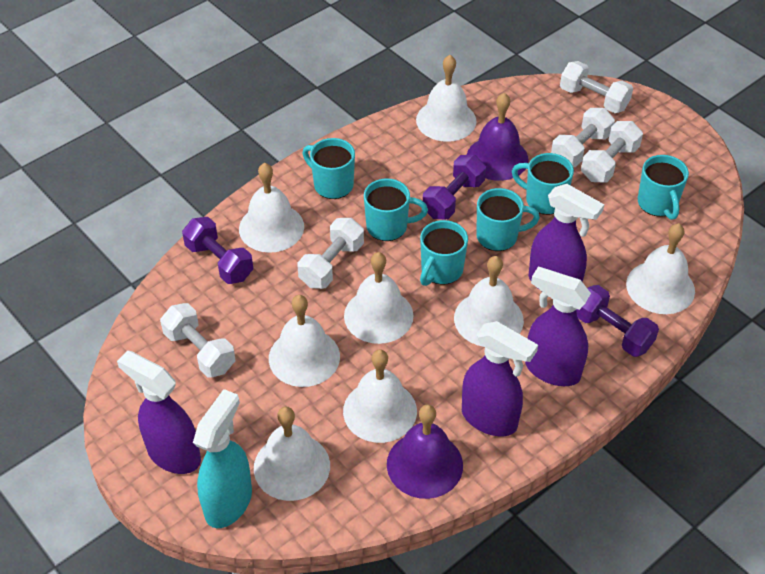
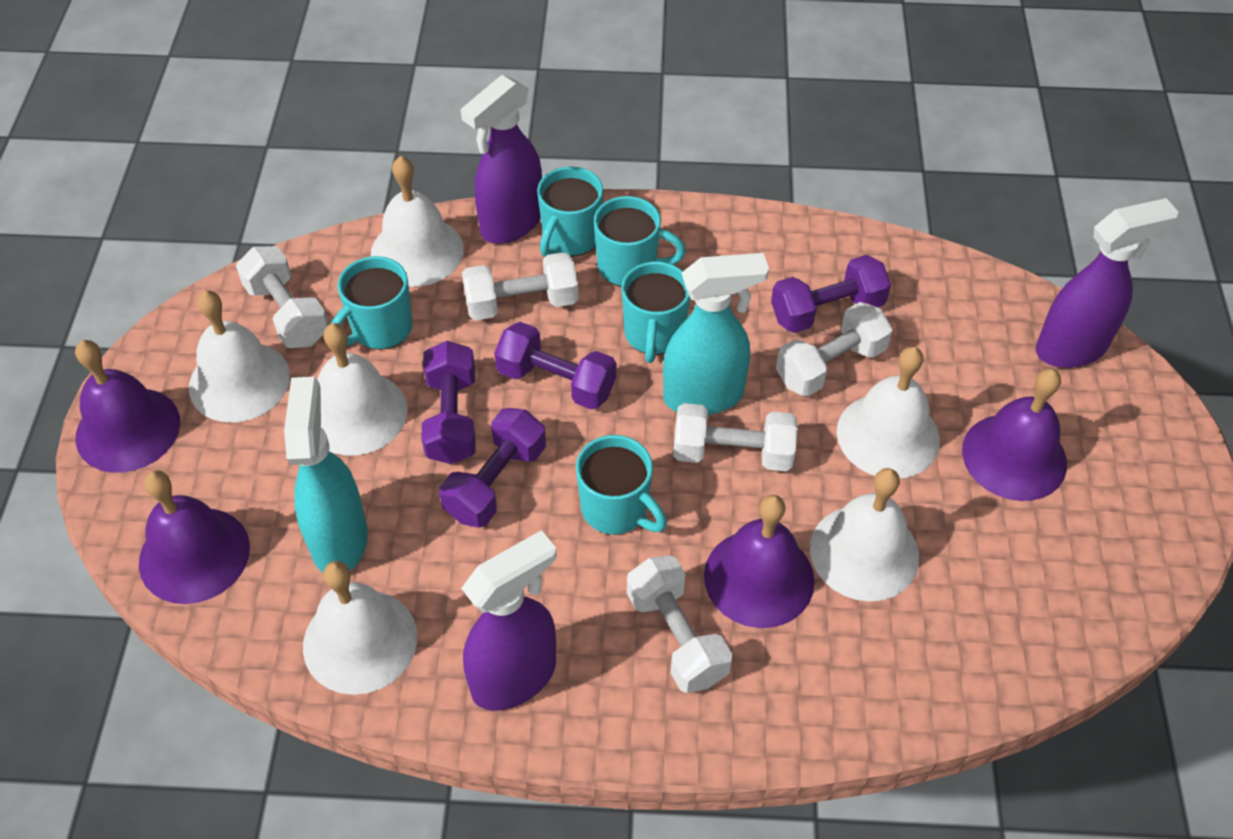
purple bell: 2 -> 4
purple dumbbell: 3 -> 4
purple spray bottle: 4 -> 3
turquoise mug: 6 -> 5
turquoise spray bottle: 1 -> 2
white bell: 8 -> 6

